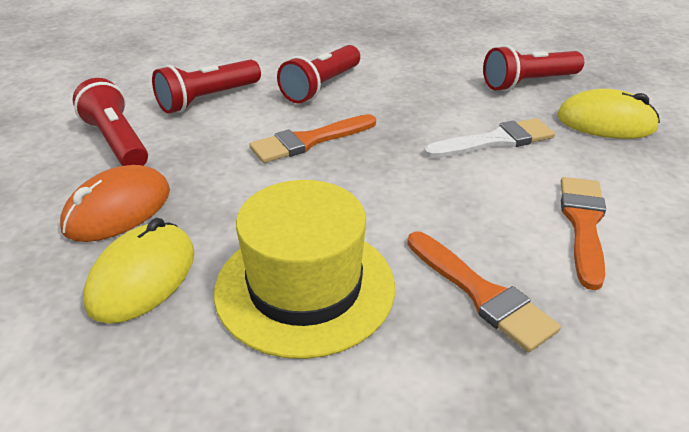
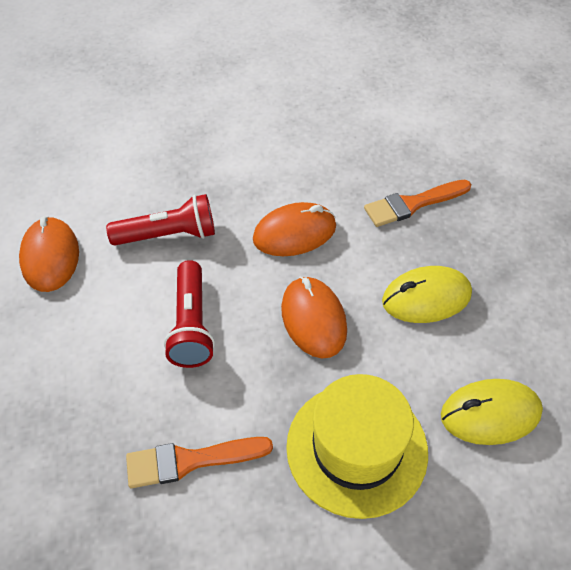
orange brush: 3 -> 2
orange mouse: 1 -> 3
red flashlight: 4 -> 2
white brush: 1 -> 0

